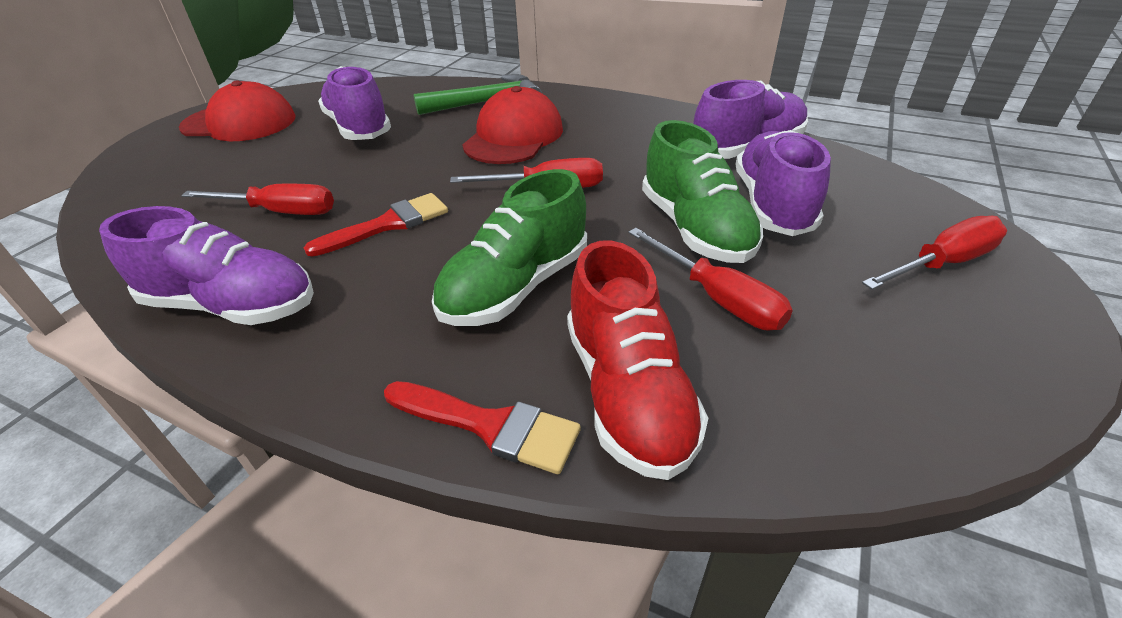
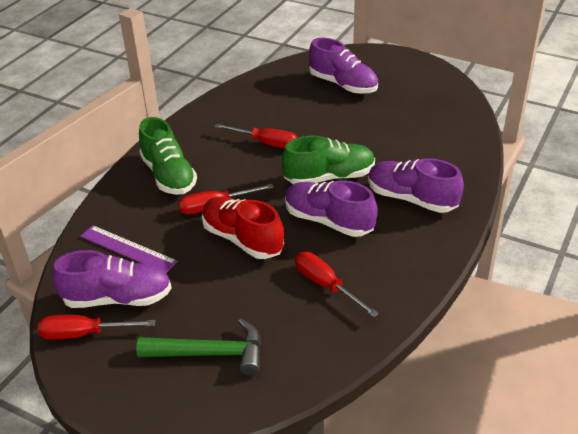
purple ruler: 0 -> 1
red brush: 2 -> 0
red cap: 2 -> 0

